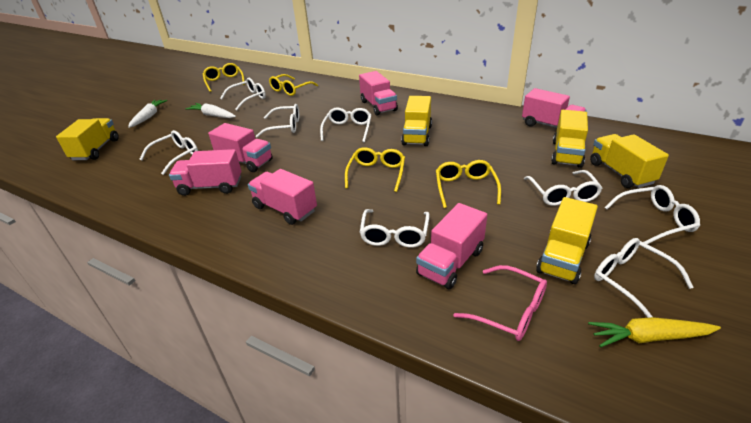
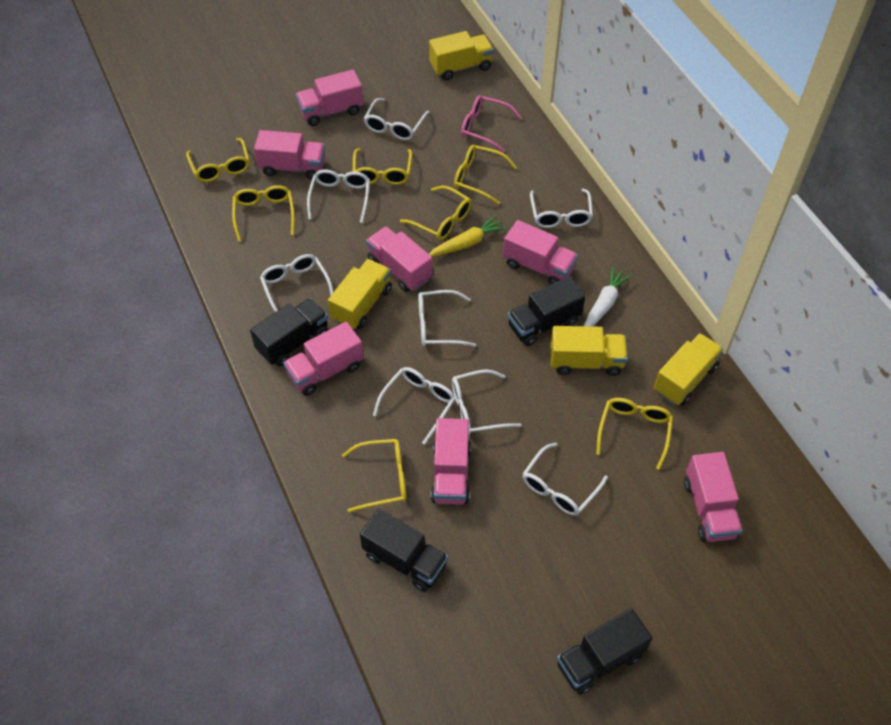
black truck: 0 -> 4
pink truck: 6 -> 7
white carrot: 2 -> 1
yellow glasses: 4 -> 7
yellow truck: 5 -> 4

